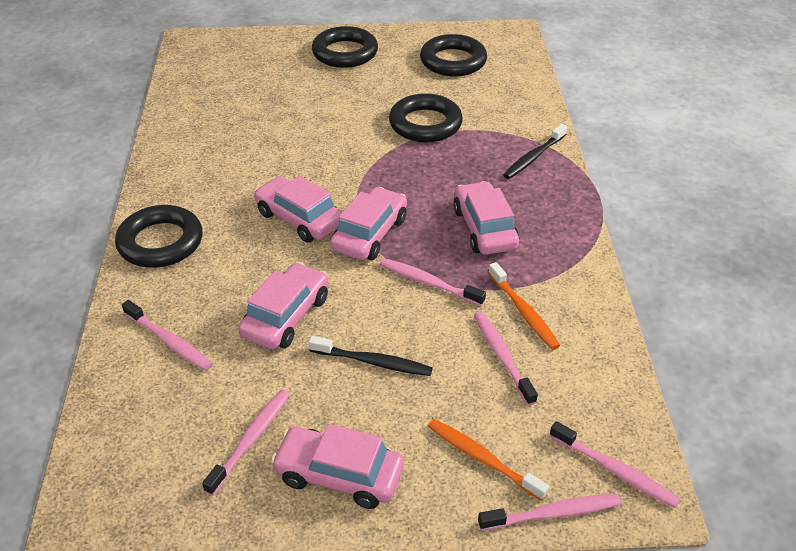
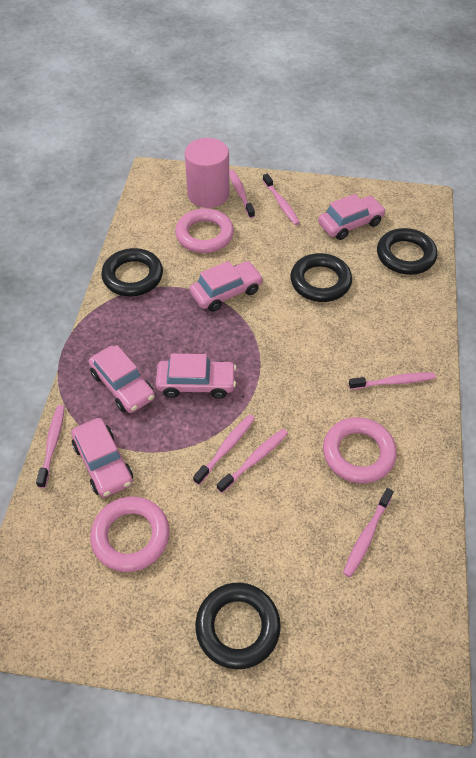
black toothbrush: 2 -> 0
orange toothbrush: 2 -> 0
pink cylinder: 0 -> 1
pink ring: 0 -> 3
pink toothbrush: 6 -> 7

